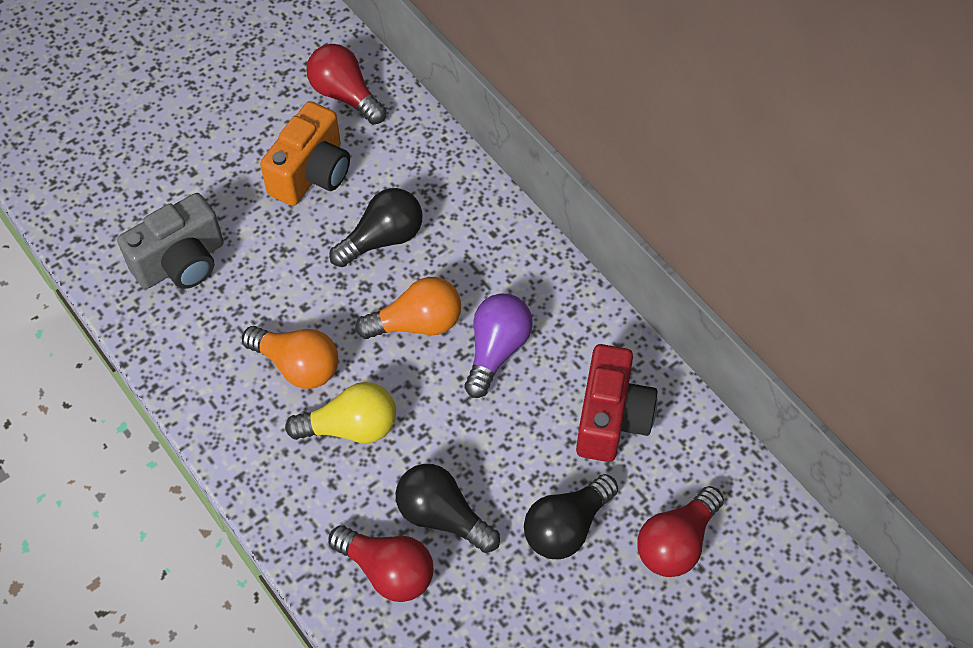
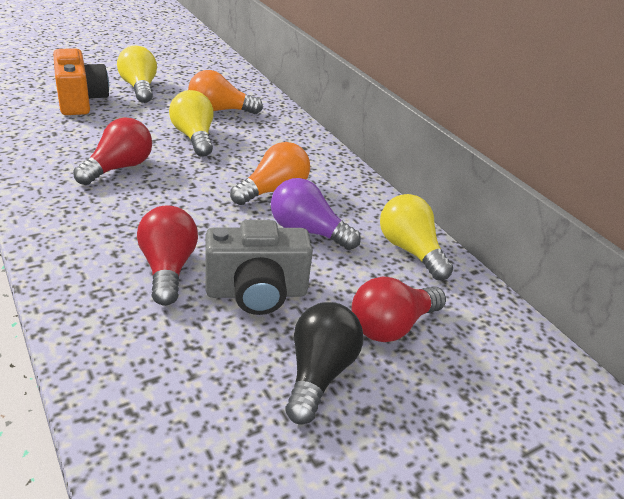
black light bulb: 3 -> 1
red camera: 1 -> 0
yellow light bulb: 1 -> 3

